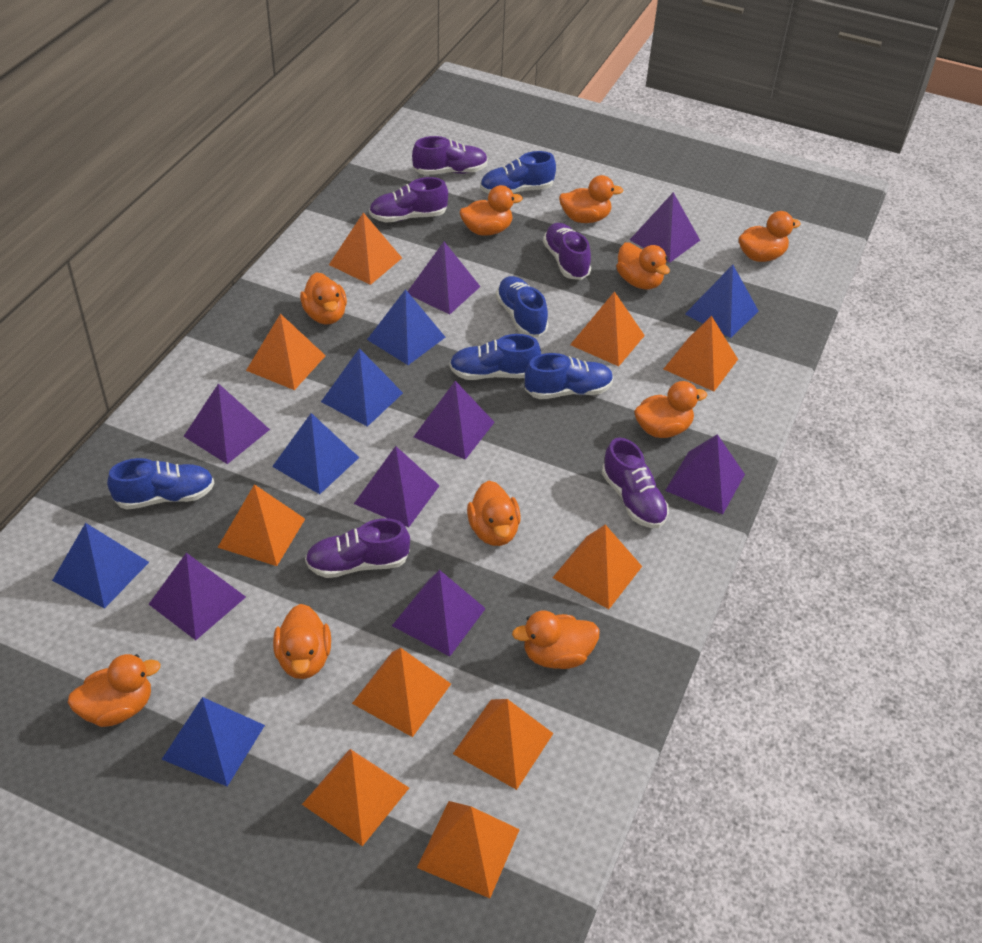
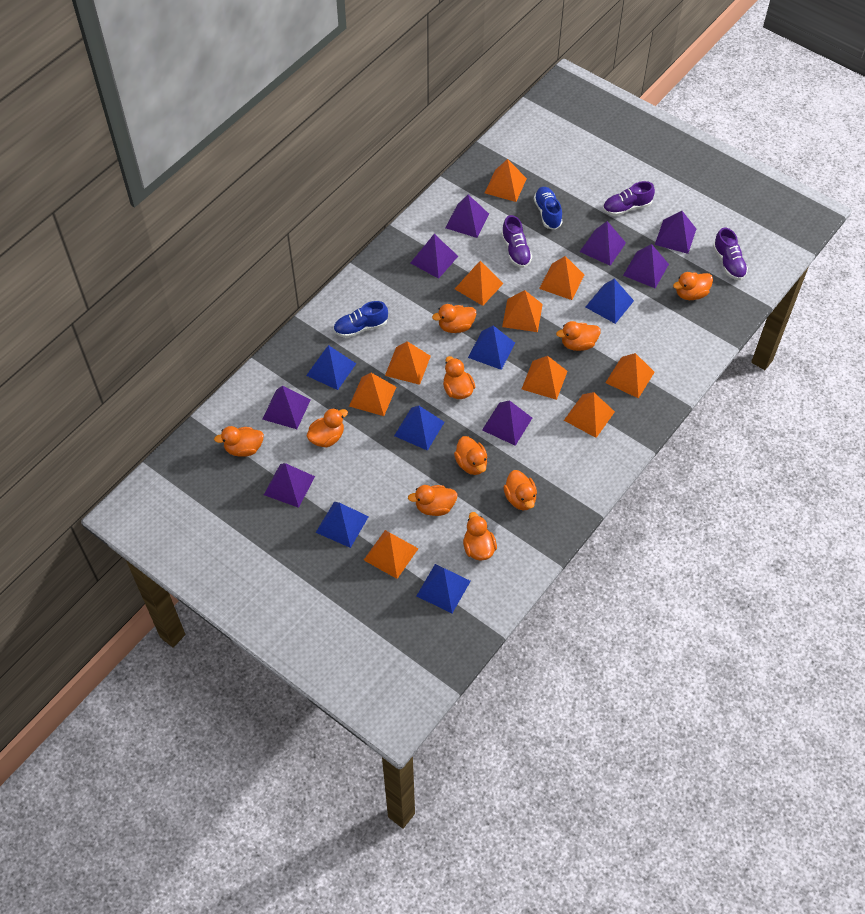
blue shoe: 5 -> 2
purple shoe: 5 -> 3

